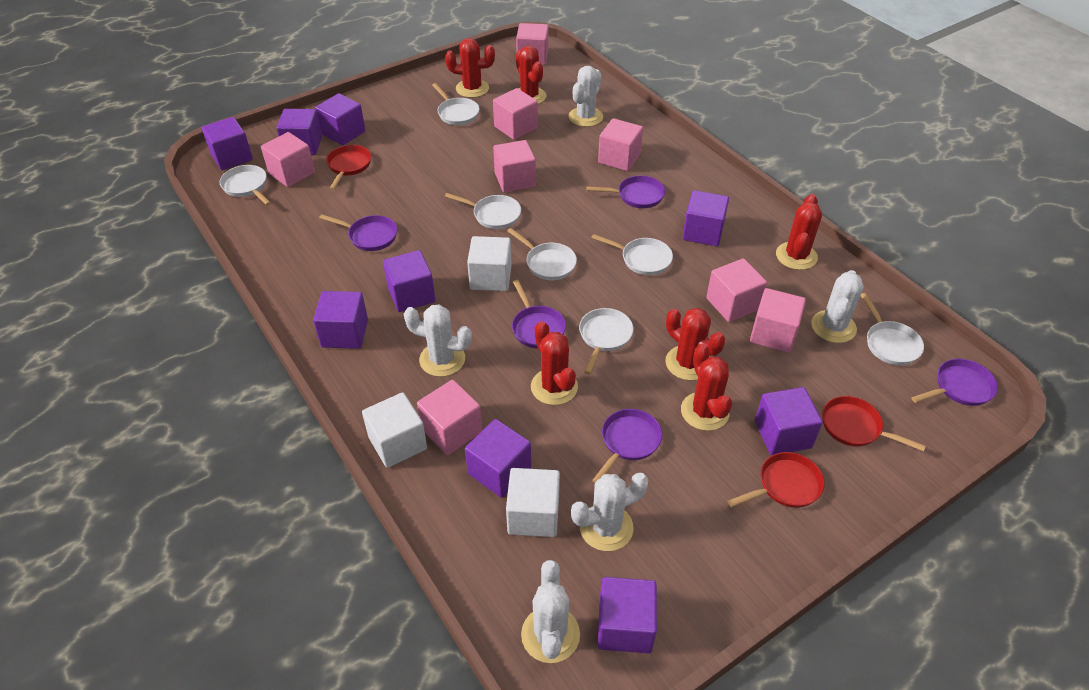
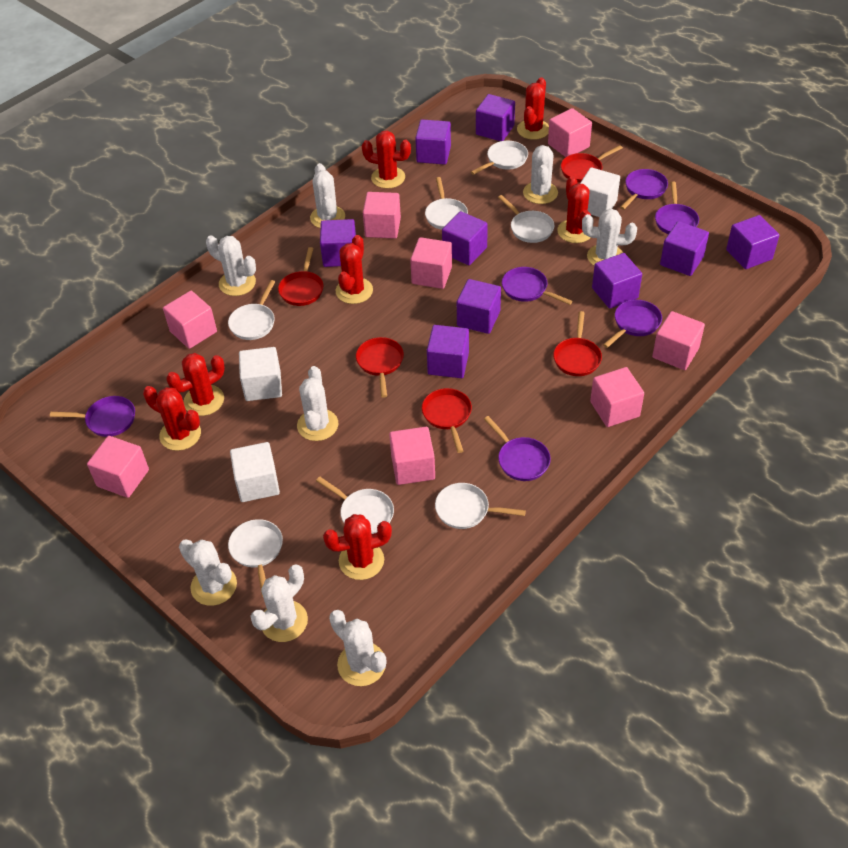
purple pan: 5 -> 6
red cactus: 6 -> 7
red pan: 3 -> 5
white cactus: 5 -> 8

